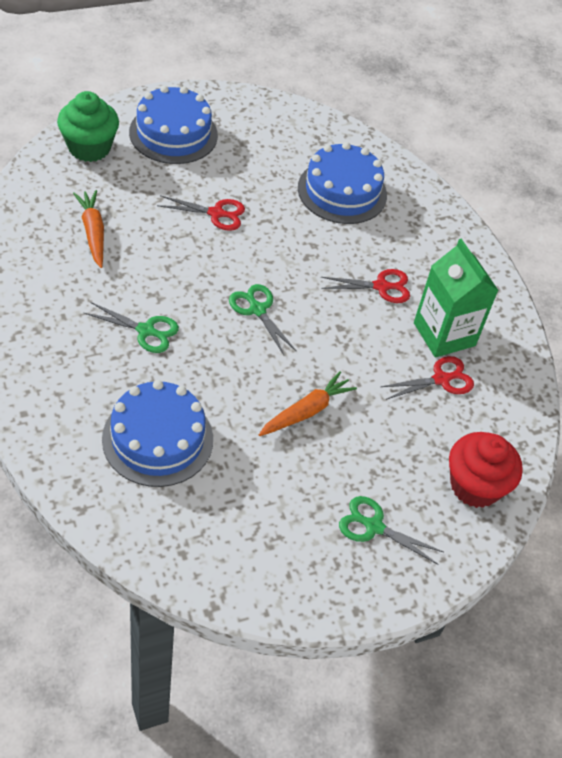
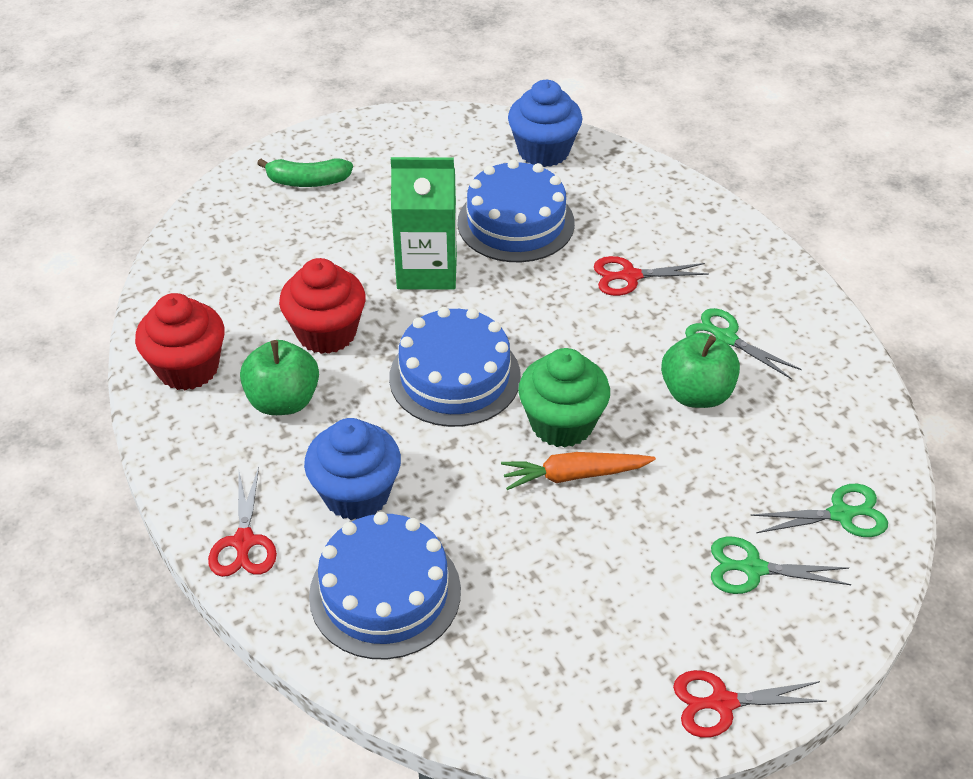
blue cupcake: 0 -> 2
green apple: 0 -> 2
green banana: 0 -> 1
orange carrot: 2 -> 1
red cupcake: 1 -> 2

